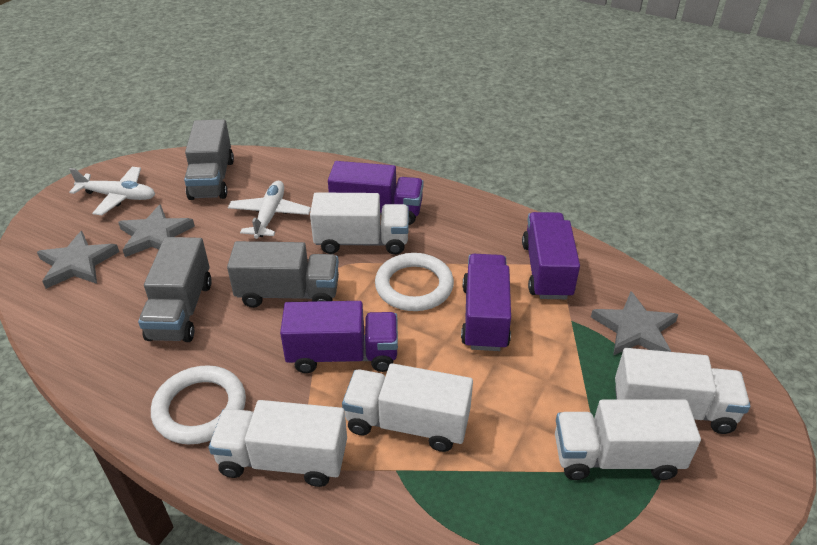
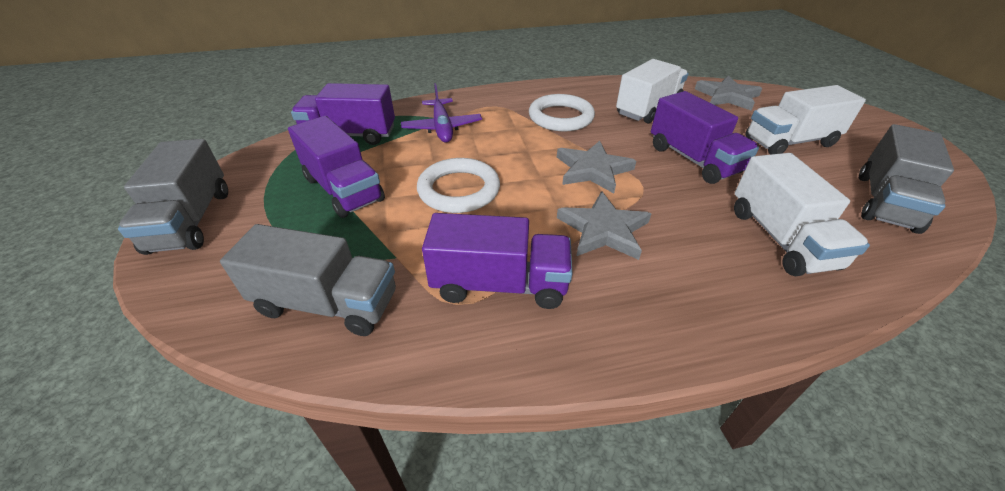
purple plane: 0 -> 1
white plane: 2 -> 0
white truck: 5 -> 3

